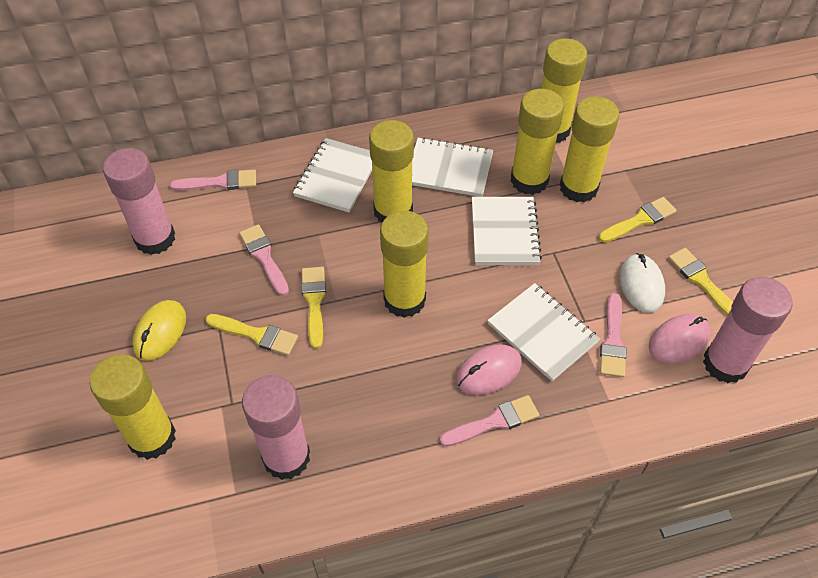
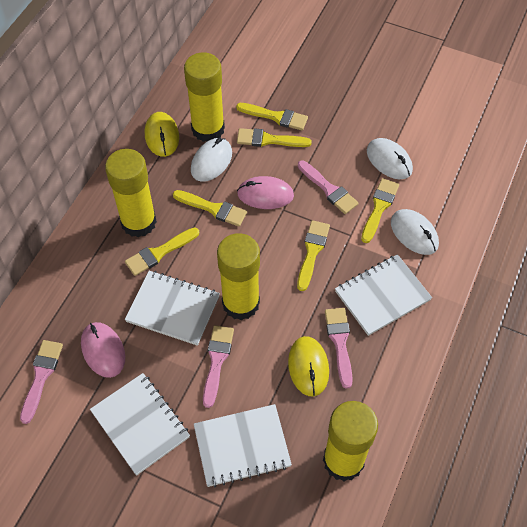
pink glue stick: 3 -> 0
white mouse: 1 -> 3
yellow brush: 4 -> 6
yellow glue stick: 6 -> 4
yellow mouse: 1 -> 2

